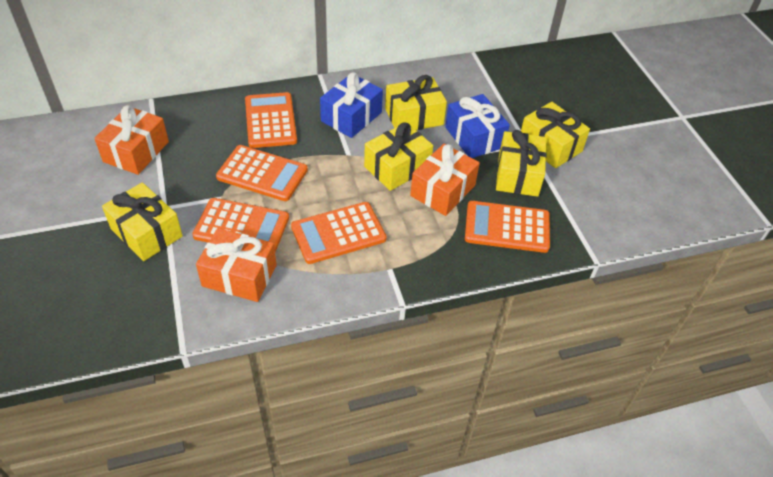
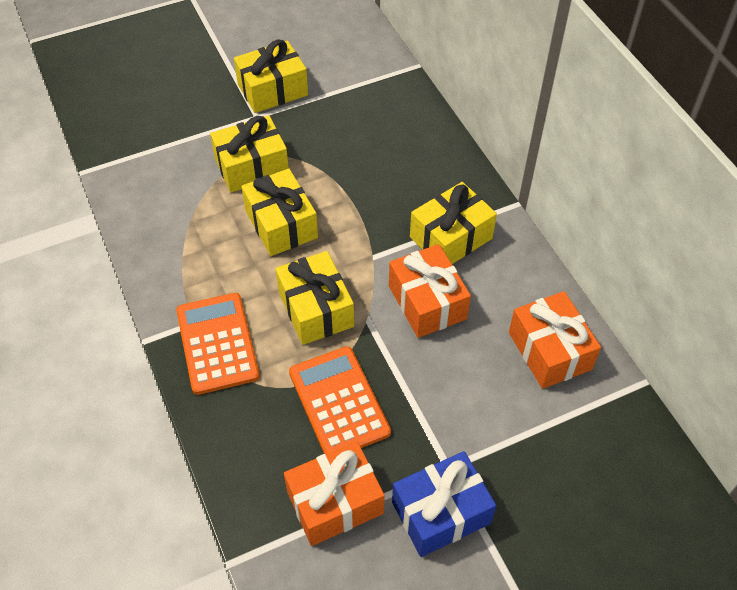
blue gift: 2 -> 1
orange calculator: 5 -> 2

